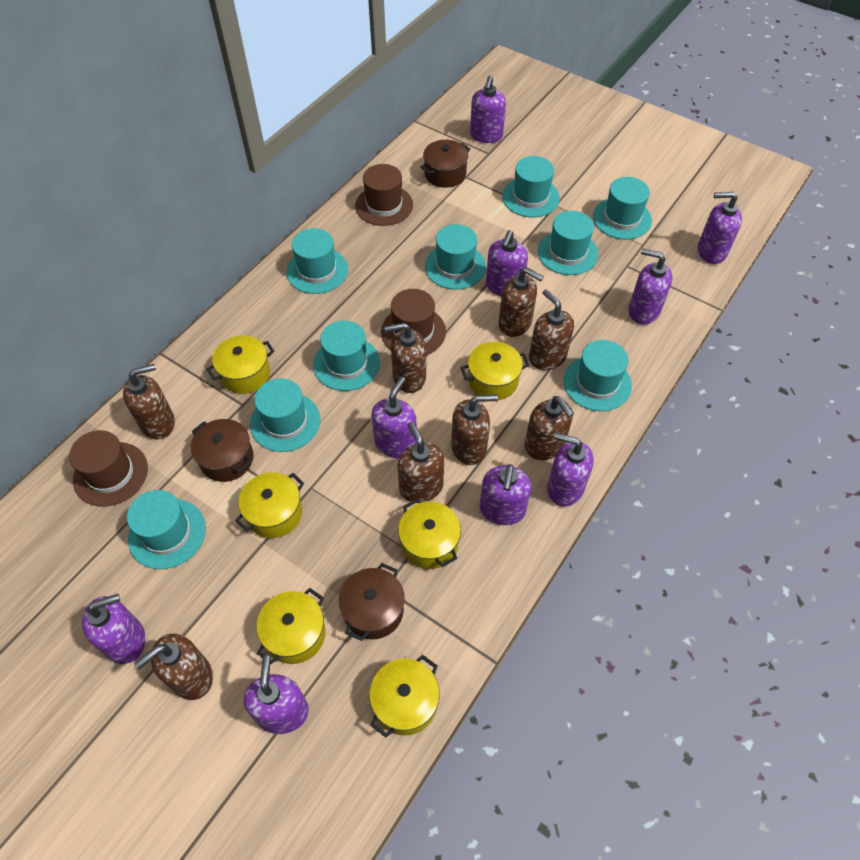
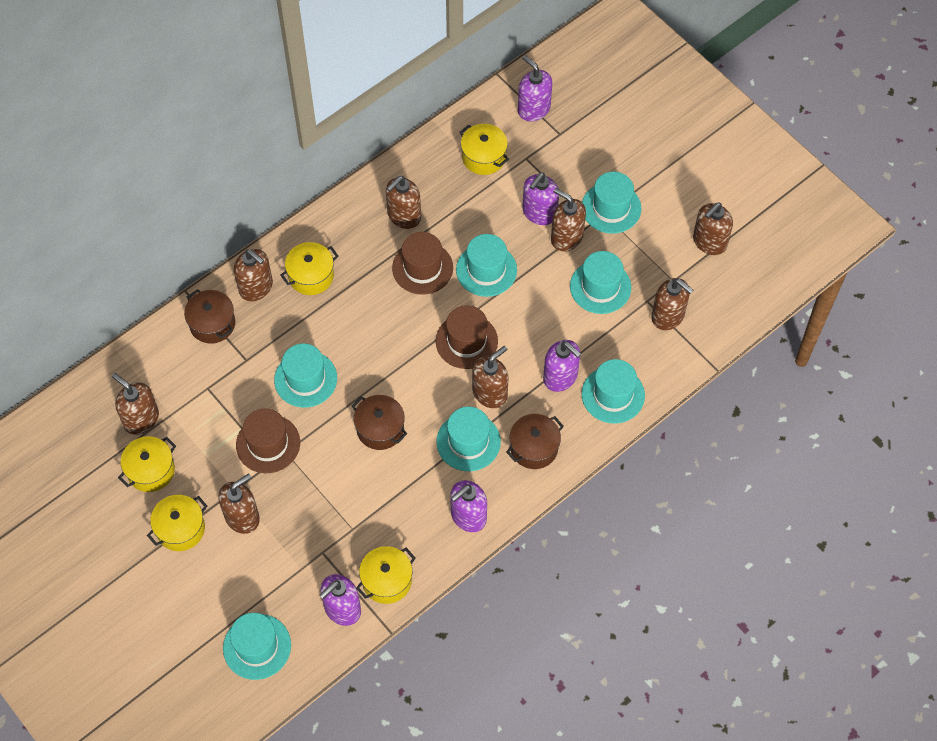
purple soap dispenser: 9 -> 5
turquoise hat: 9 -> 7
yellow pot: 6 -> 5

